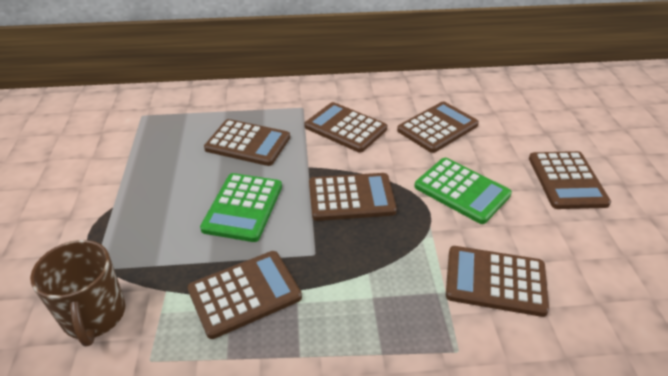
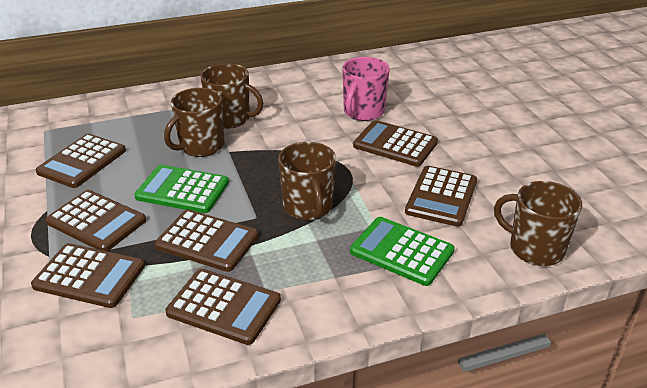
brown mug: 1 -> 4
pink mug: 0 -> 1

